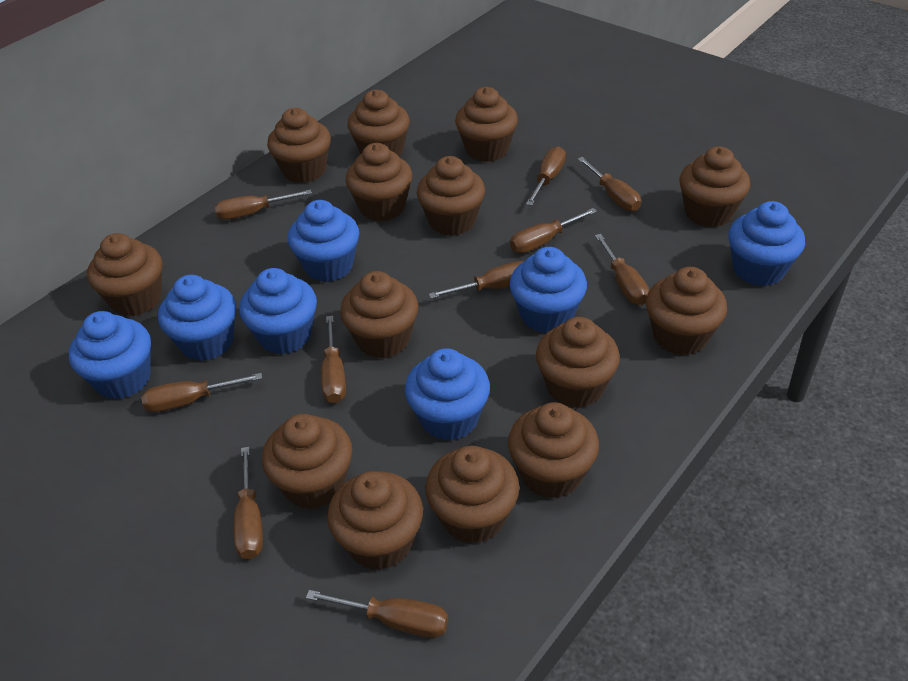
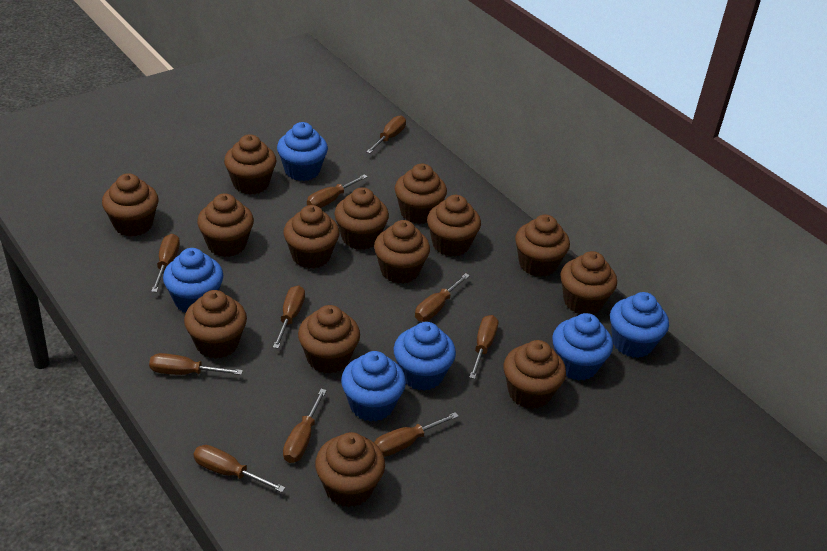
blue cupcake: 7 -> 6

